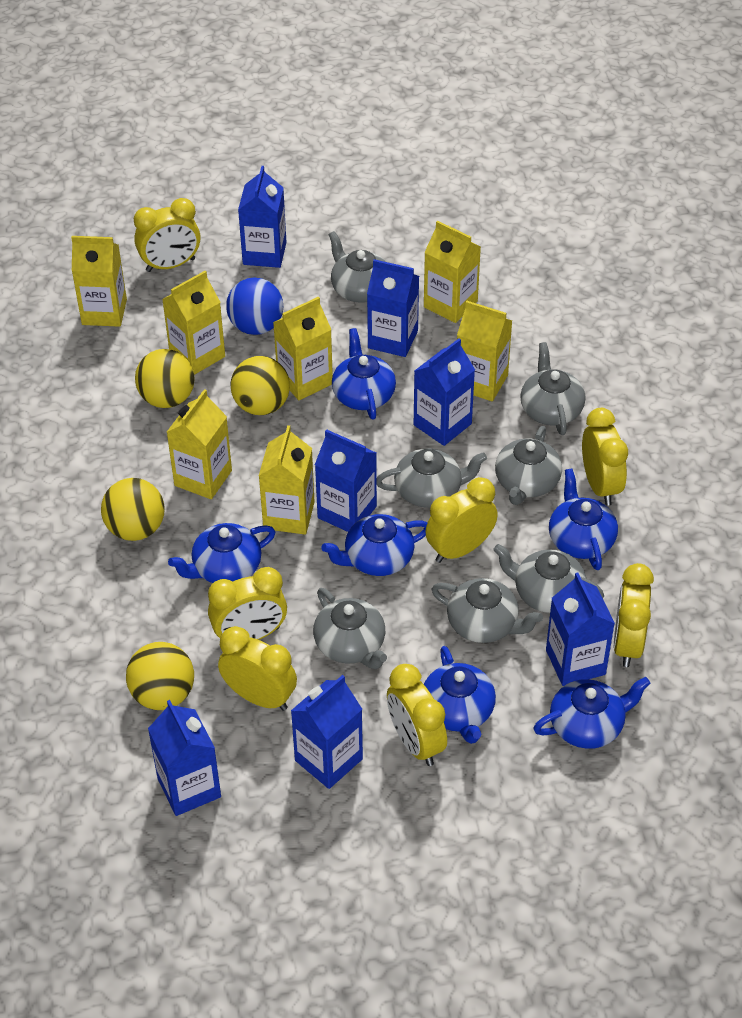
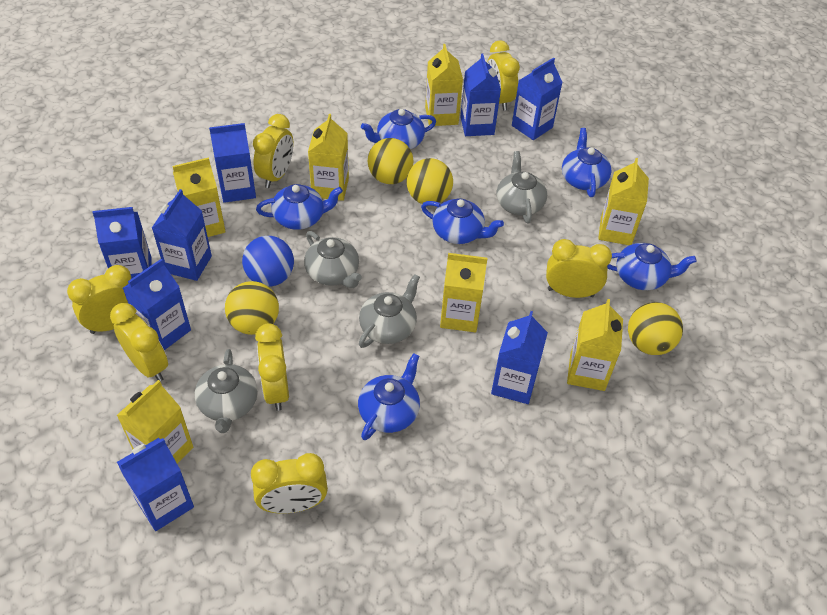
blue carton: 7 -> 8
grey teapot: 7 -> 4

